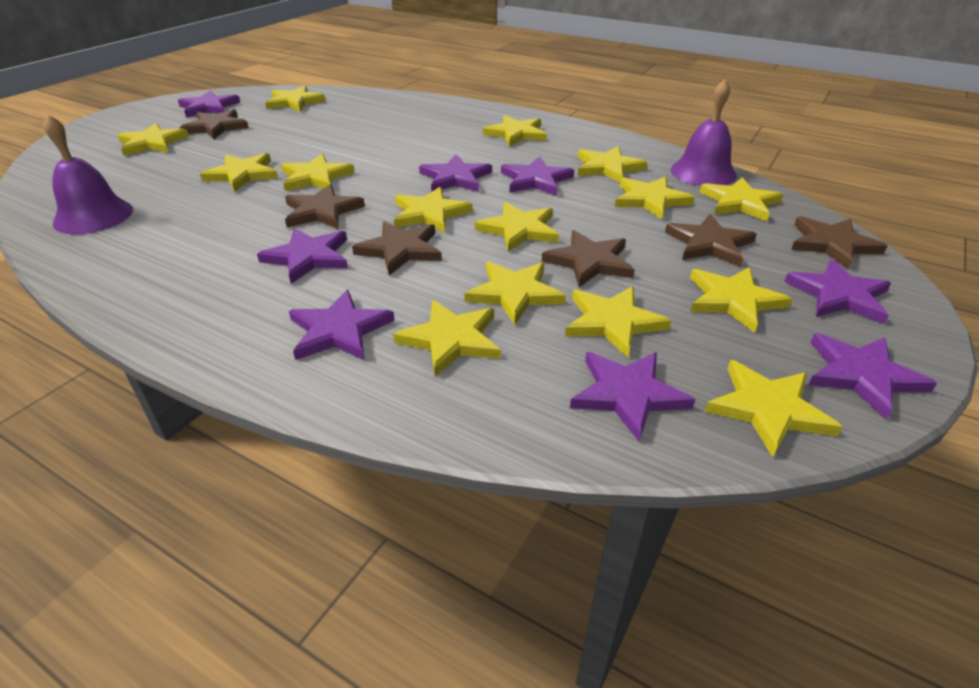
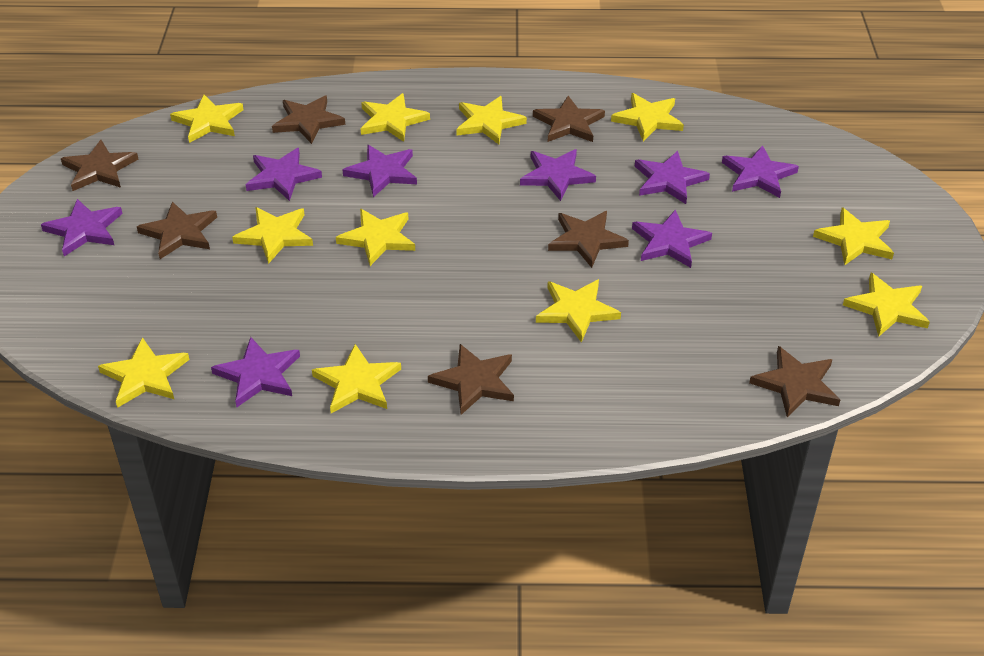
brown star: 6 -> 7
purple bell: 2 -> 0
yellow star: 15 -> 11

